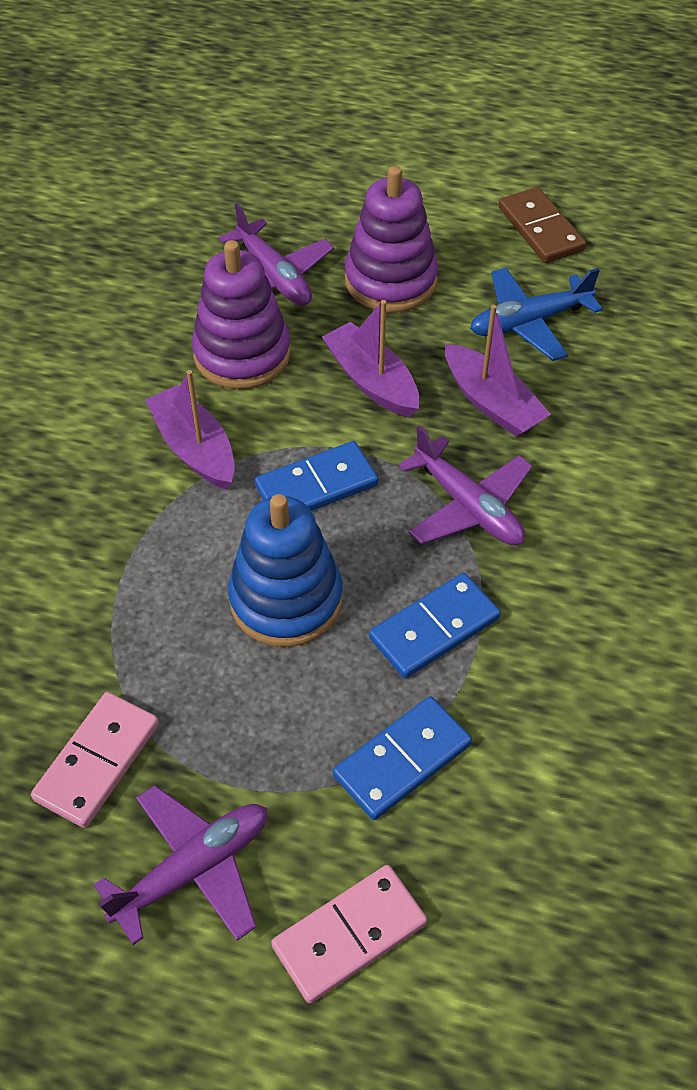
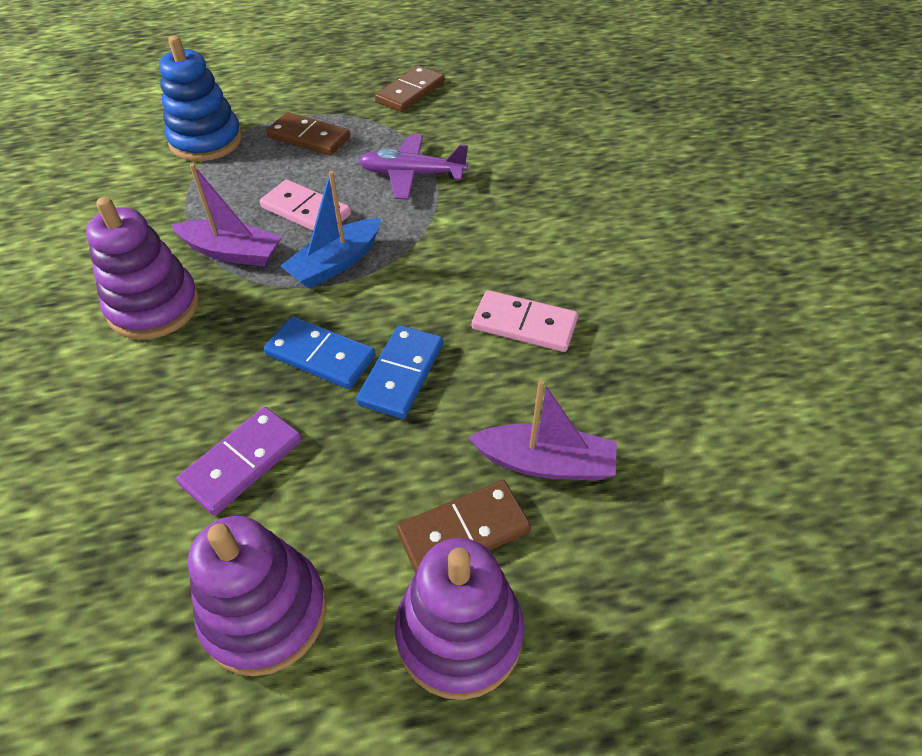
blue boat: 0 -> 1
blue domino: 3 -> 2
blue plane: 1 -> 0
brown domino: 1 -> 3
purple boat: 3 -> 2
purple domino: 0 -> 1
purple plane: 3 -> 1
purple stacking toy: 2 -> 3

